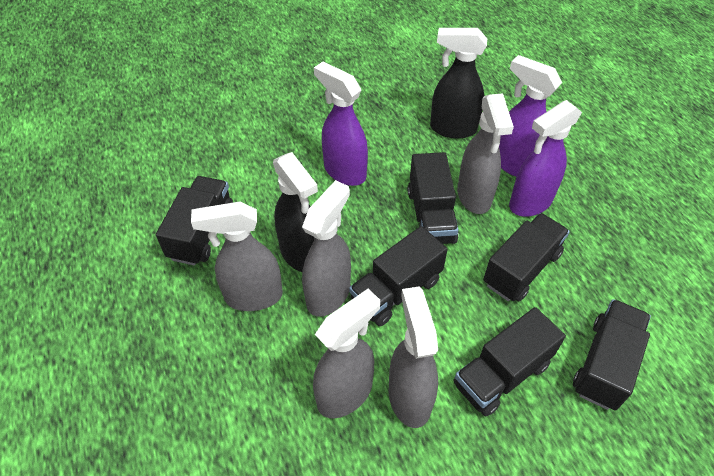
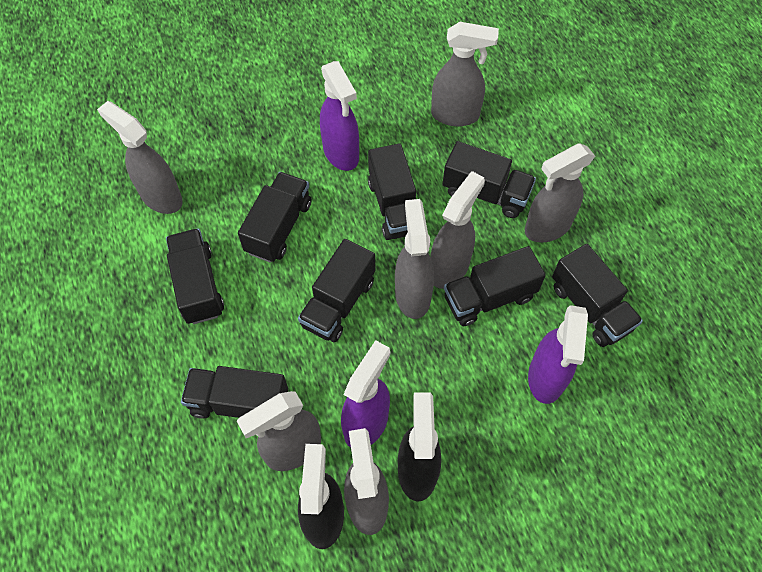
black truck: 6 -> 8
grey spray bottle: 5 -> 7

